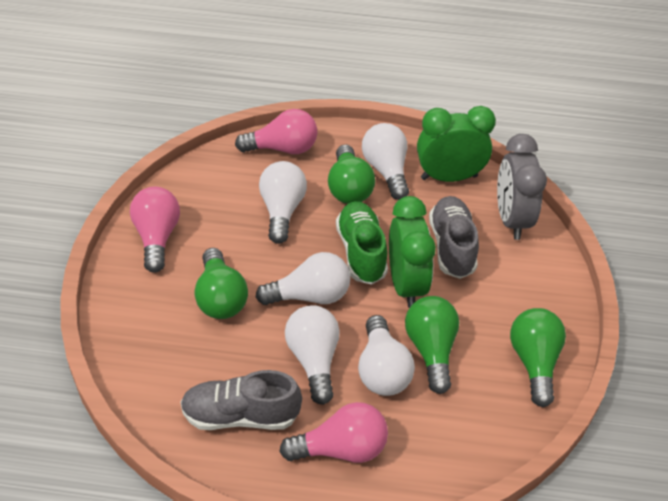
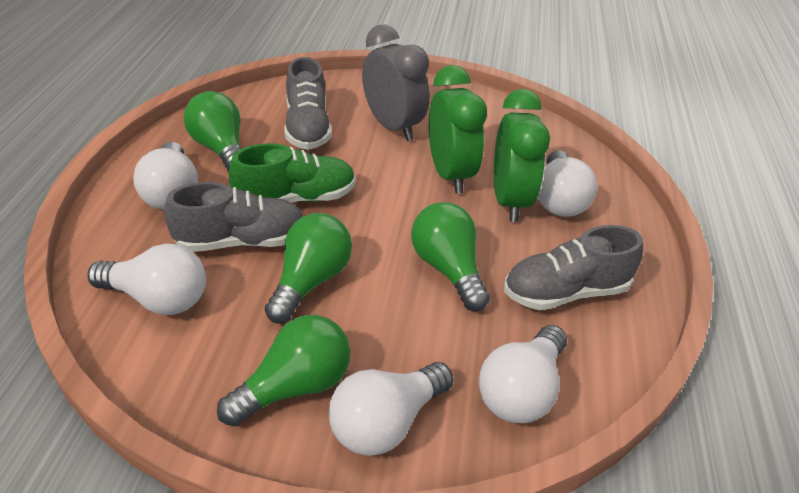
grey shoe: 2 -> 3
pink light bulb: 3 -> 0

